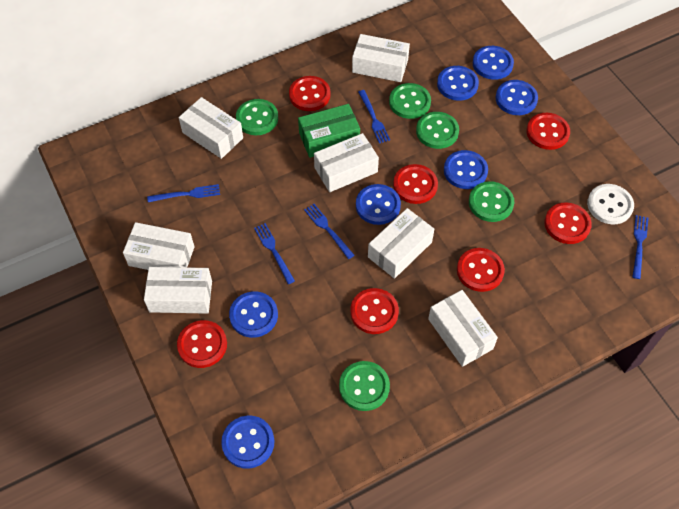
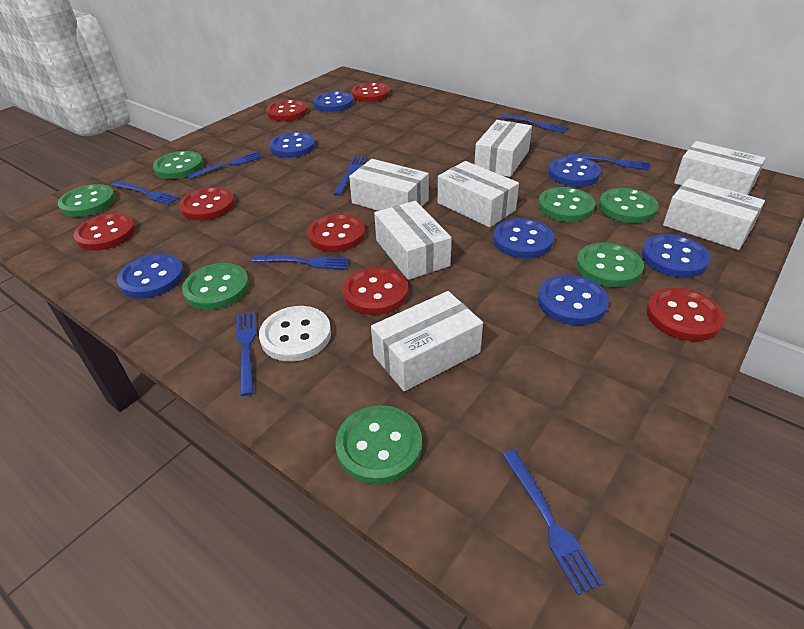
blue fork: 5 -> 8
green box: 1 -> 0
green button: 5 -> 7

